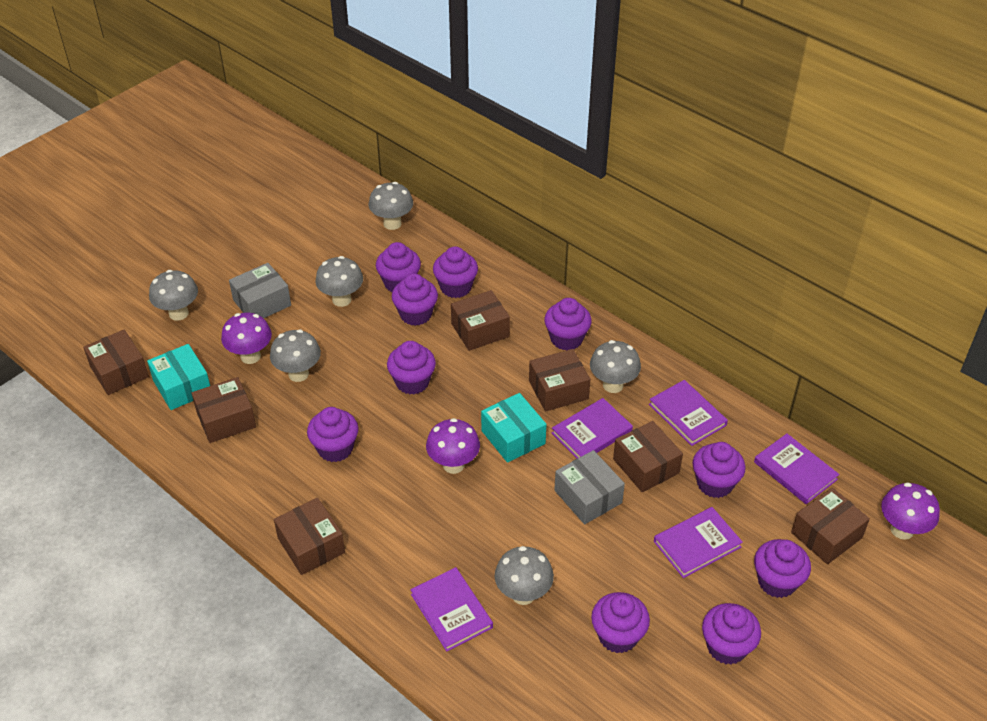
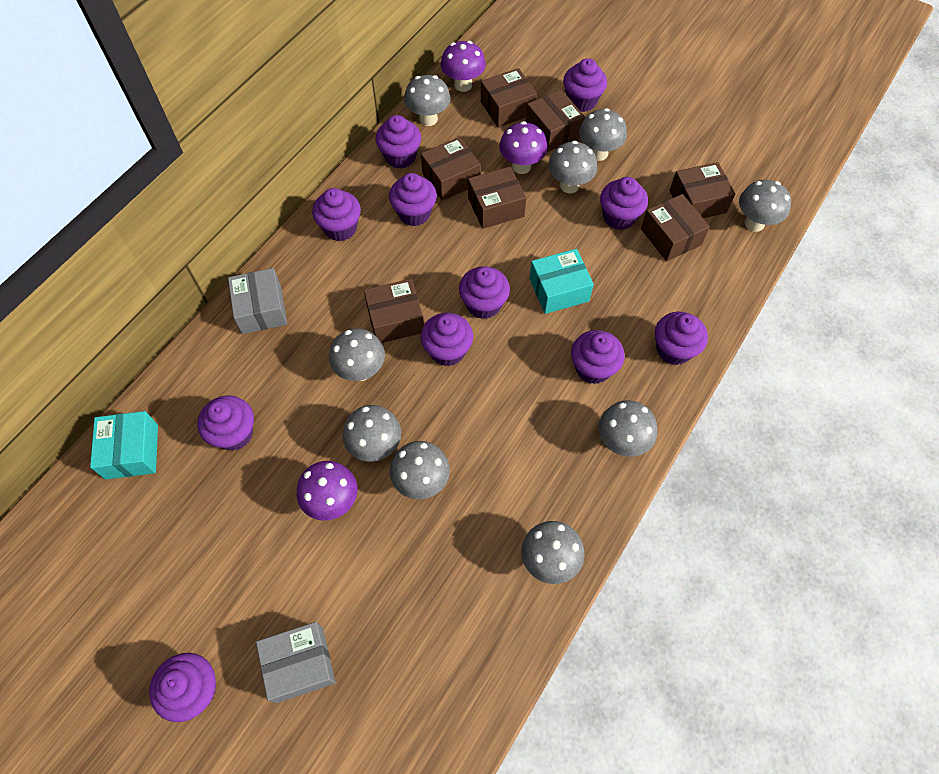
grey mushroom: 6 -> 9
purple book: 5 -> 0
purple cupcake: 10 -> 11

